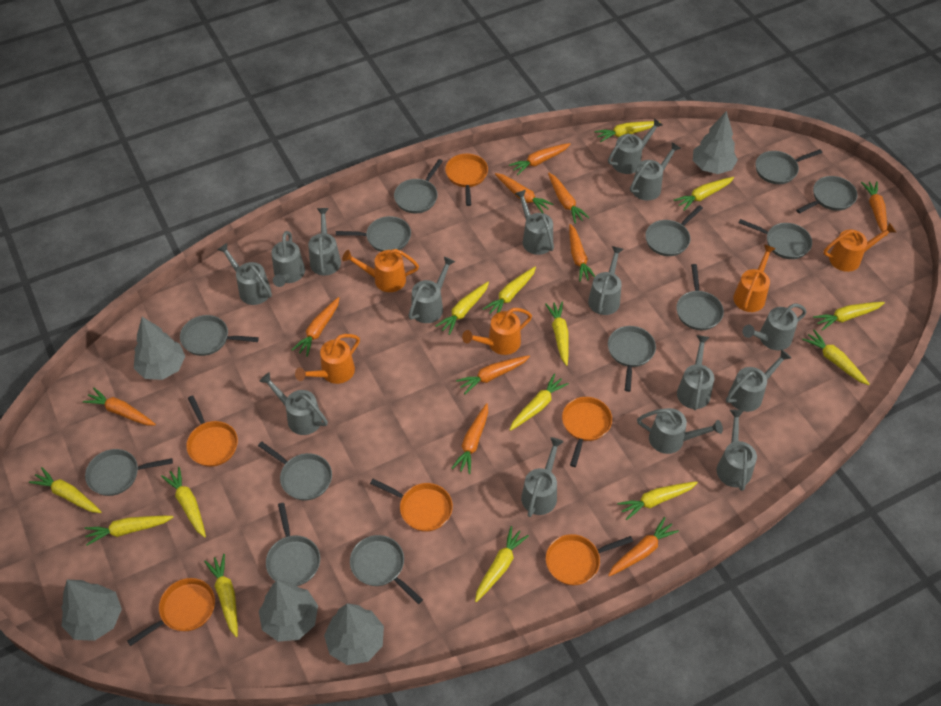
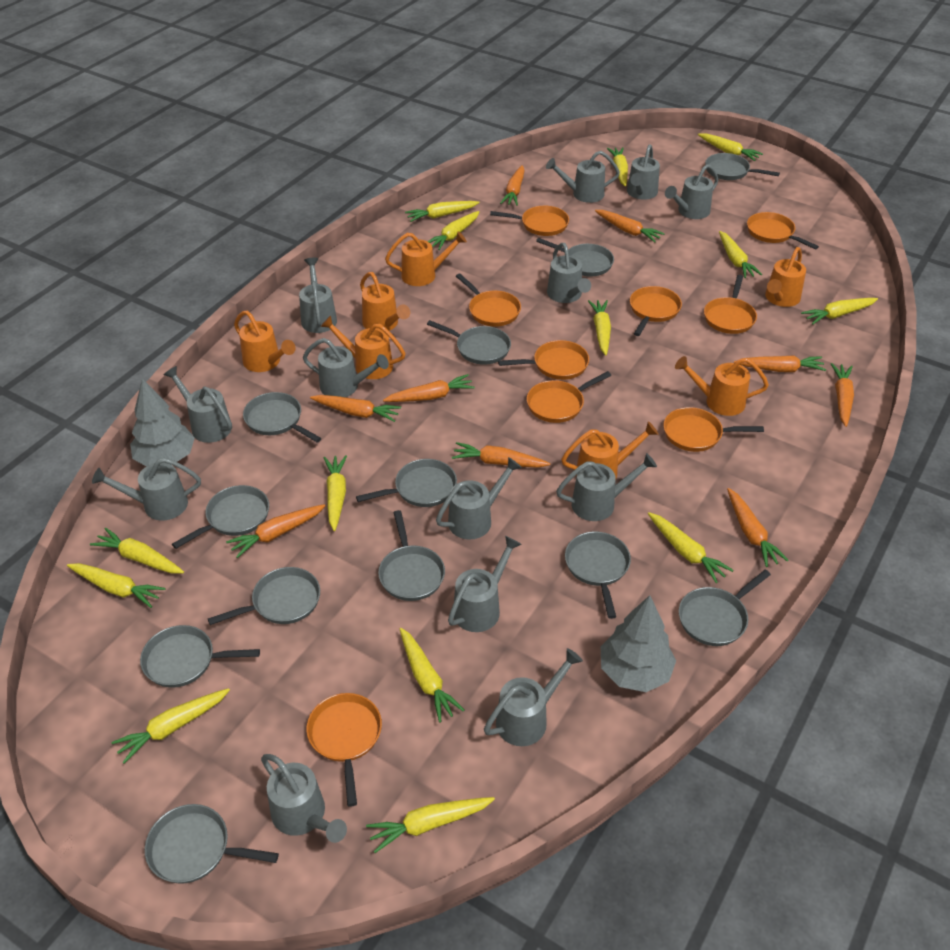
grey pan: 13 -> 12
grey tree: 5 -> 2
grey watering can: 15 -> 13
orange carrot: 10 -> 9
orange pan: 6 -> 9
orange watering can: 5 -> 7

